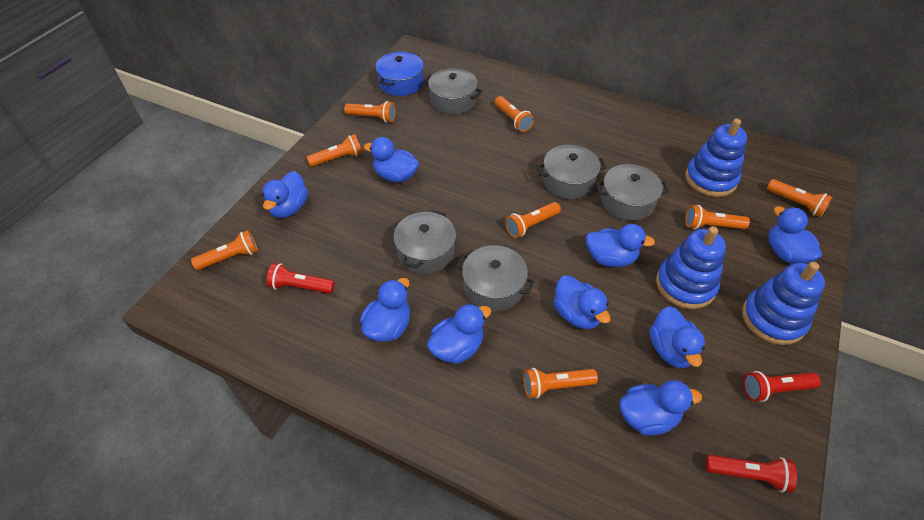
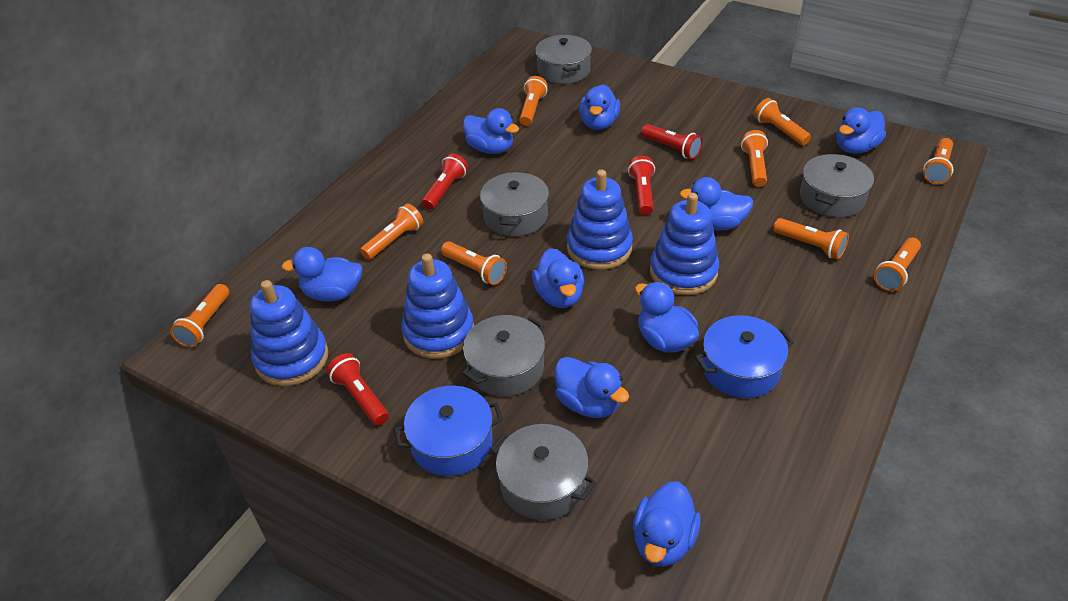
blue pot: 1 -> 2
blue stacking toy: 3 -> 4
orange flashlight: 8 -> 9
red flashlight: 3 -> 4

